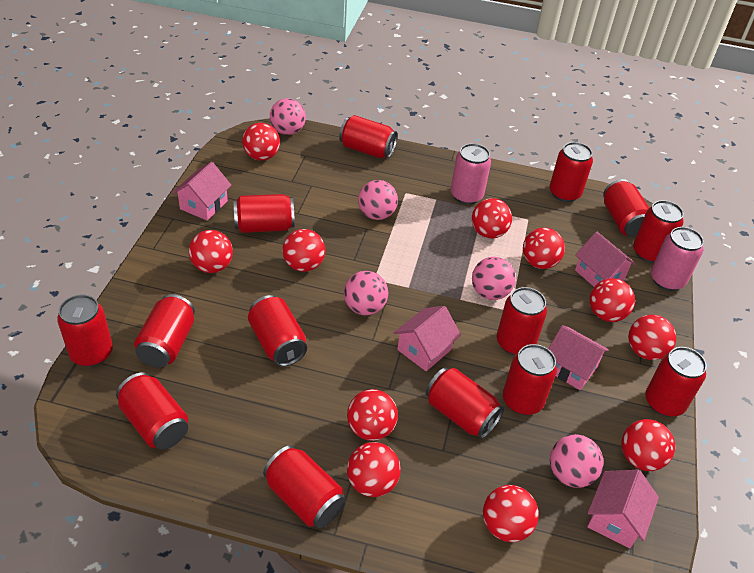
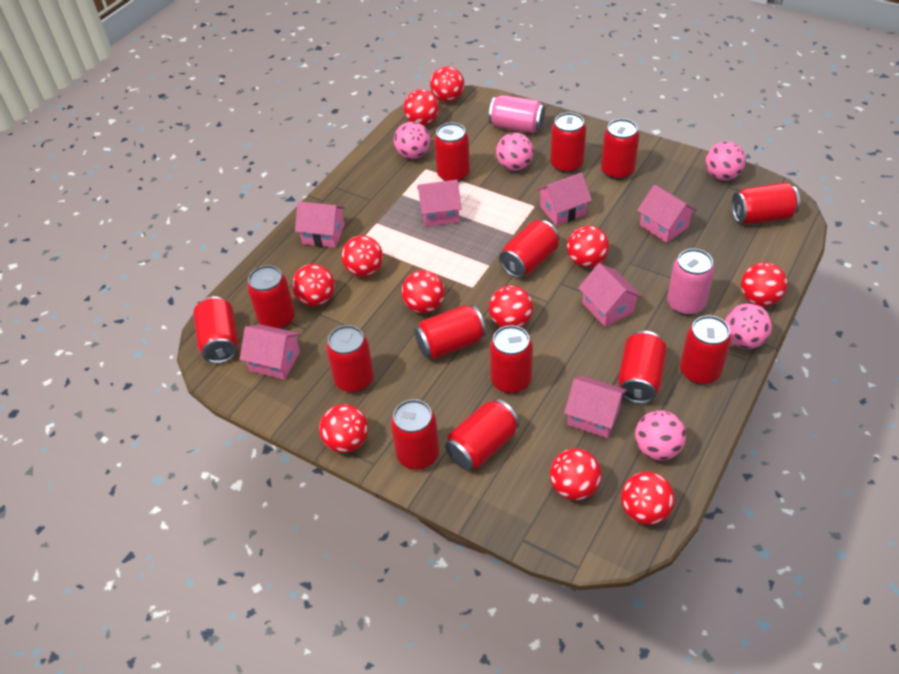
pink house: 5 -> 7

